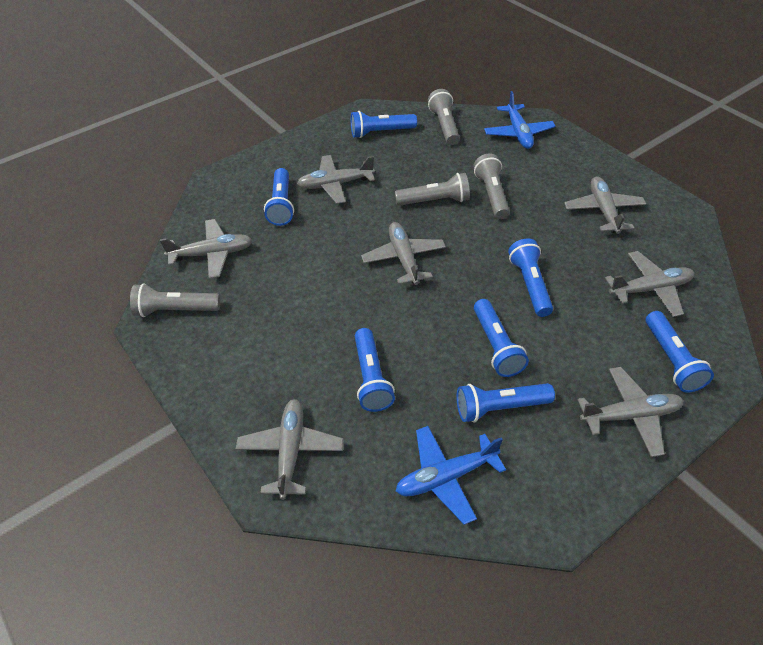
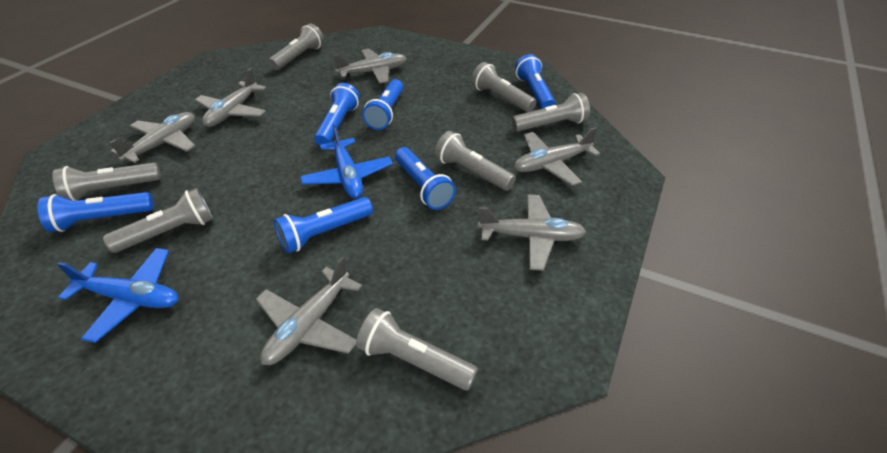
blue flashlight: 7 -> 6
grey flashlight: 4 -> 7
grey plane: 7 -> 6

